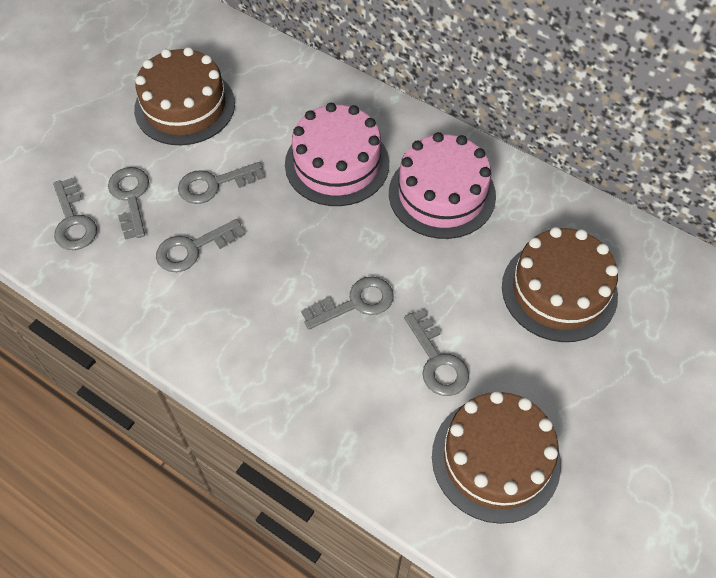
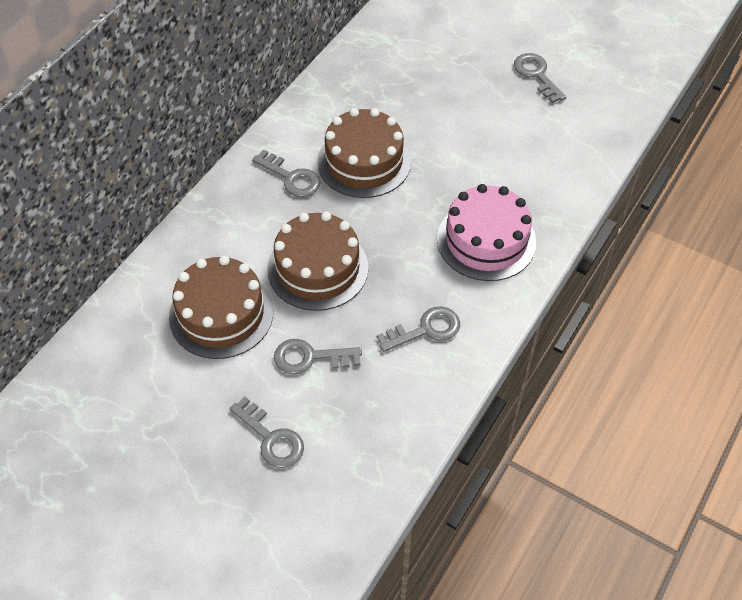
grey key: 6 -> 5
pink cake: 2 -> 1

